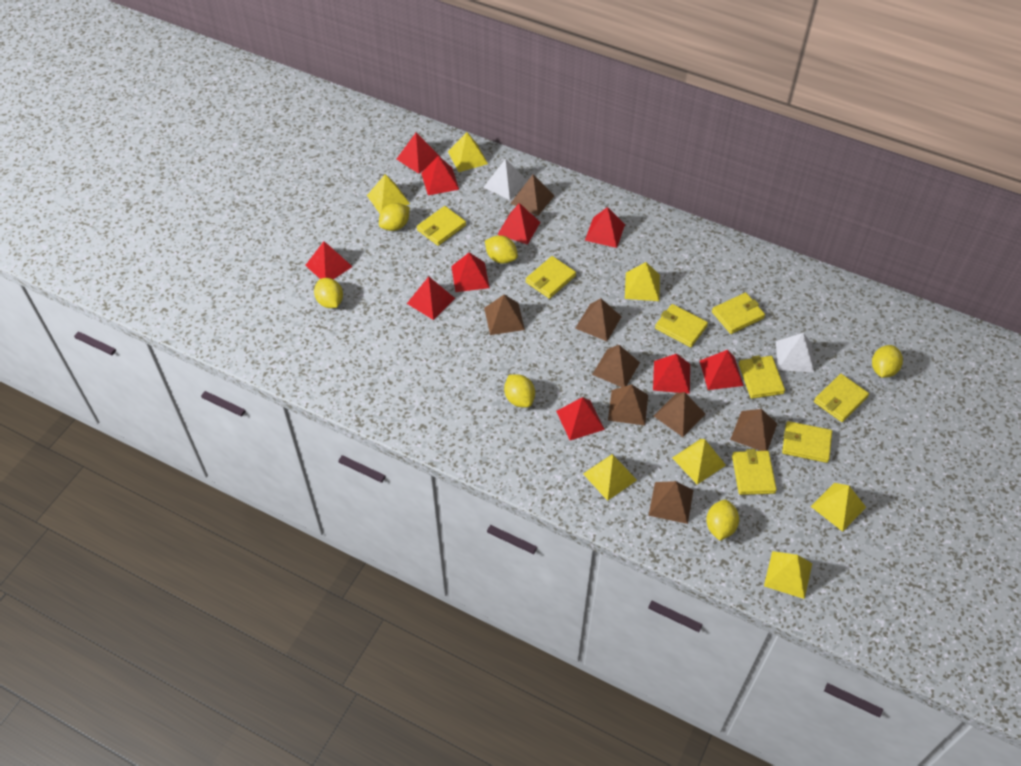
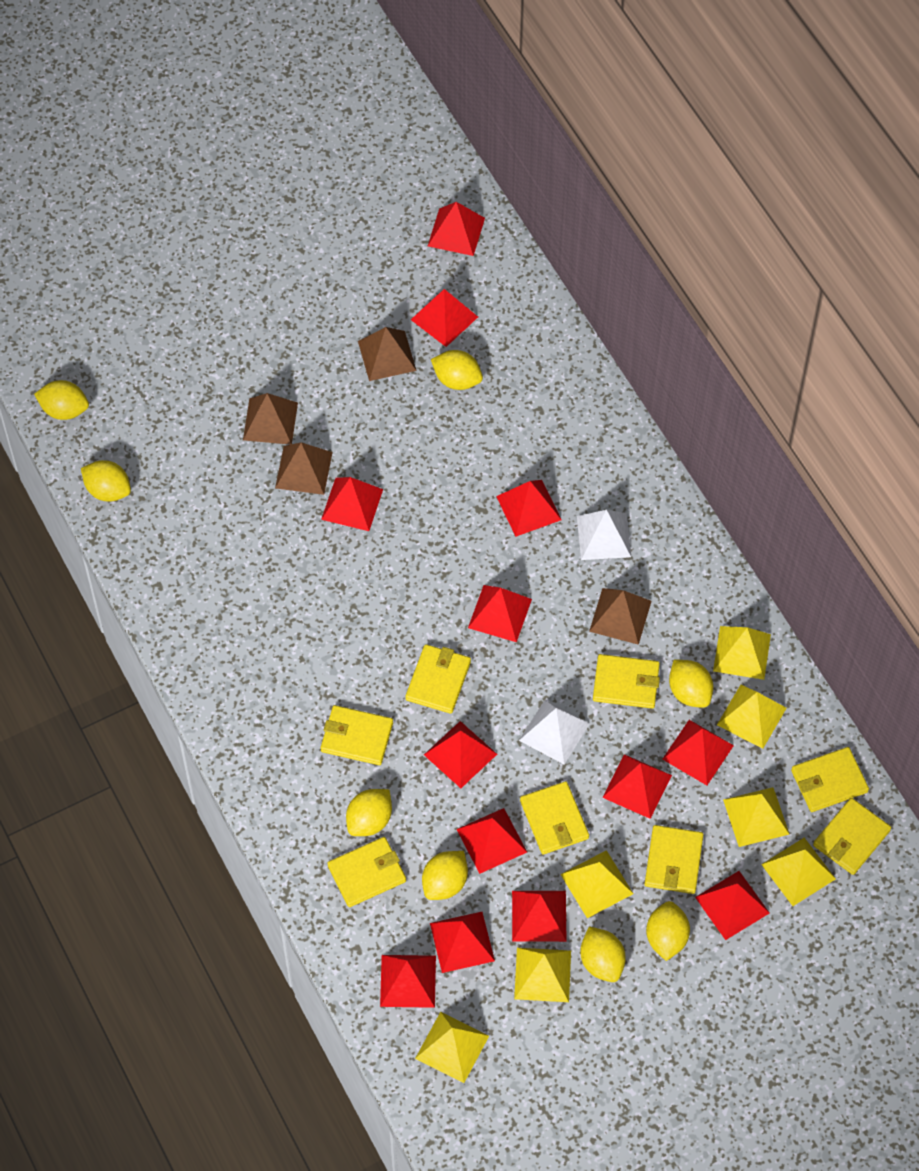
brown pyramid: 8 -> 4
red pyramid: 10 -> 13
yellow lemon: 6 -> 8

